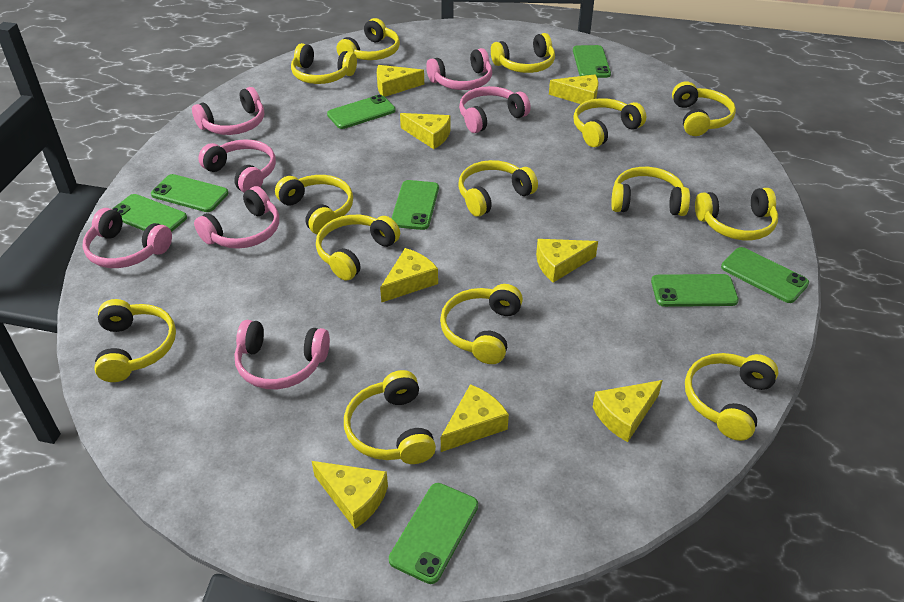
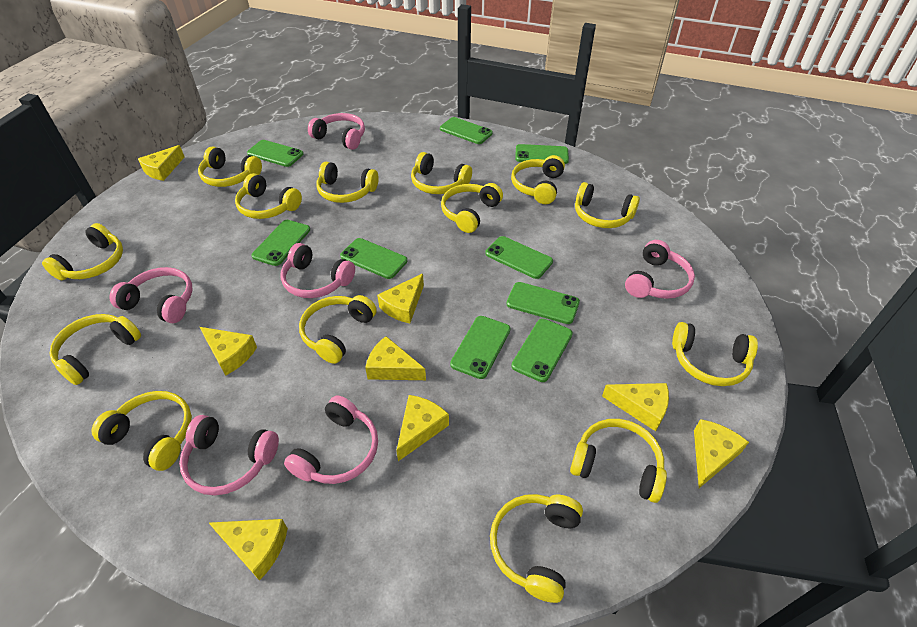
green phone: 8 -> 9
pink headphones: 7 -> 6

